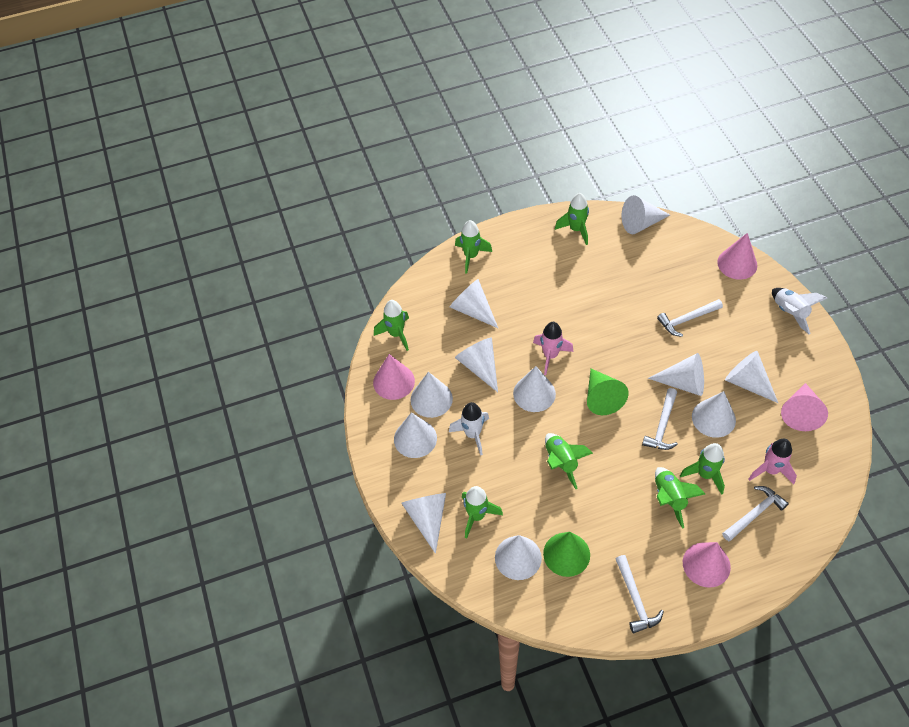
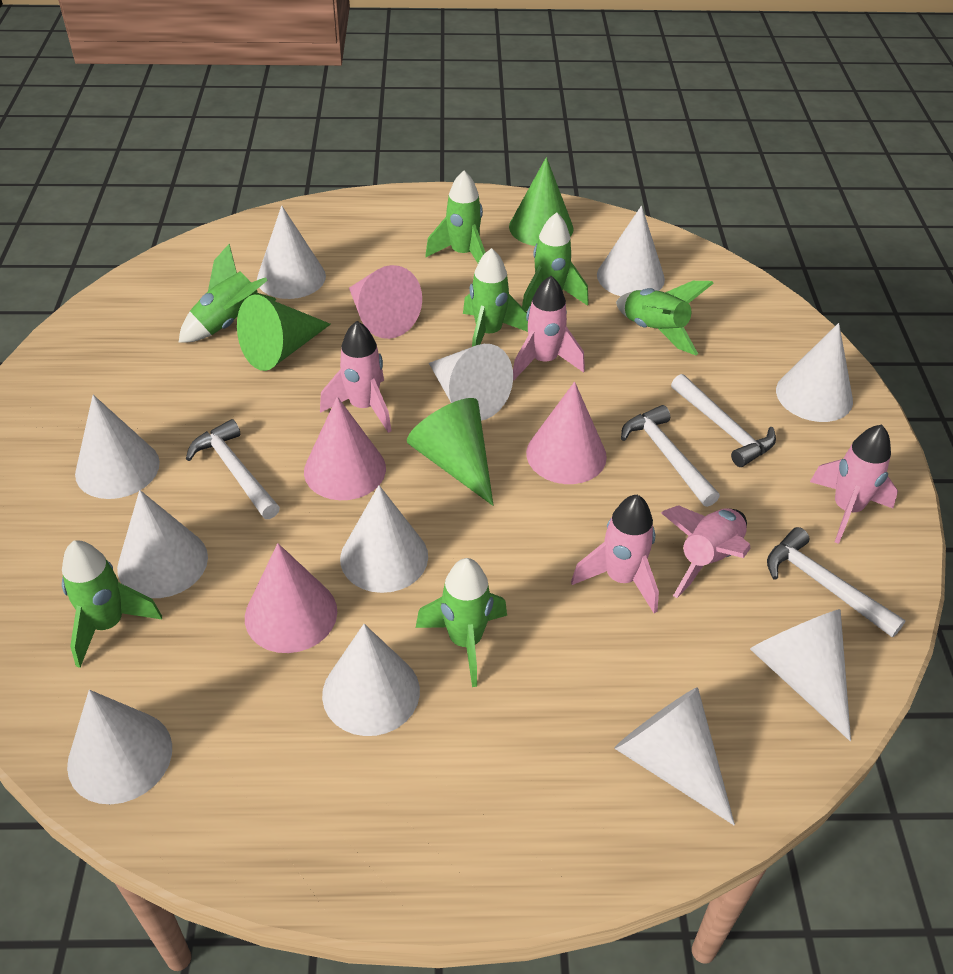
green cone: 2 -> 3
pink rocket: 2 -> 5
white rocket: 2 -> 0

